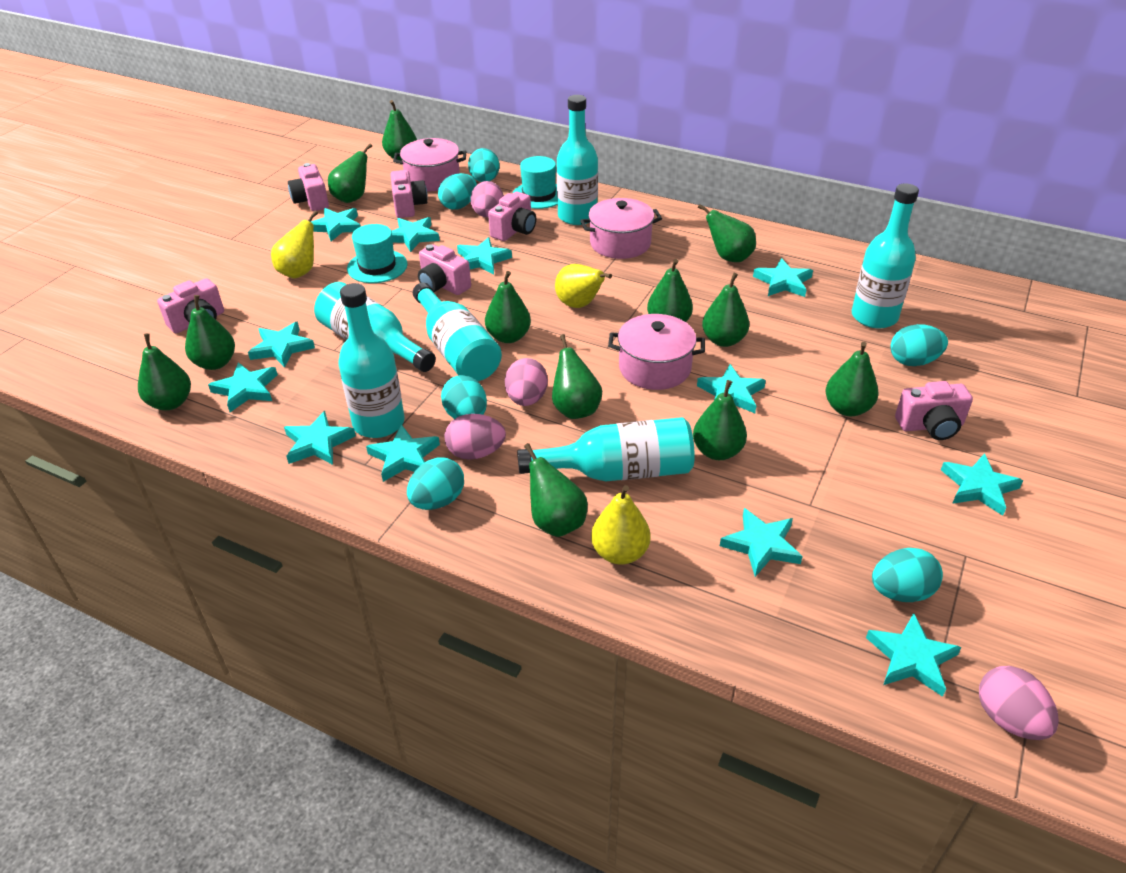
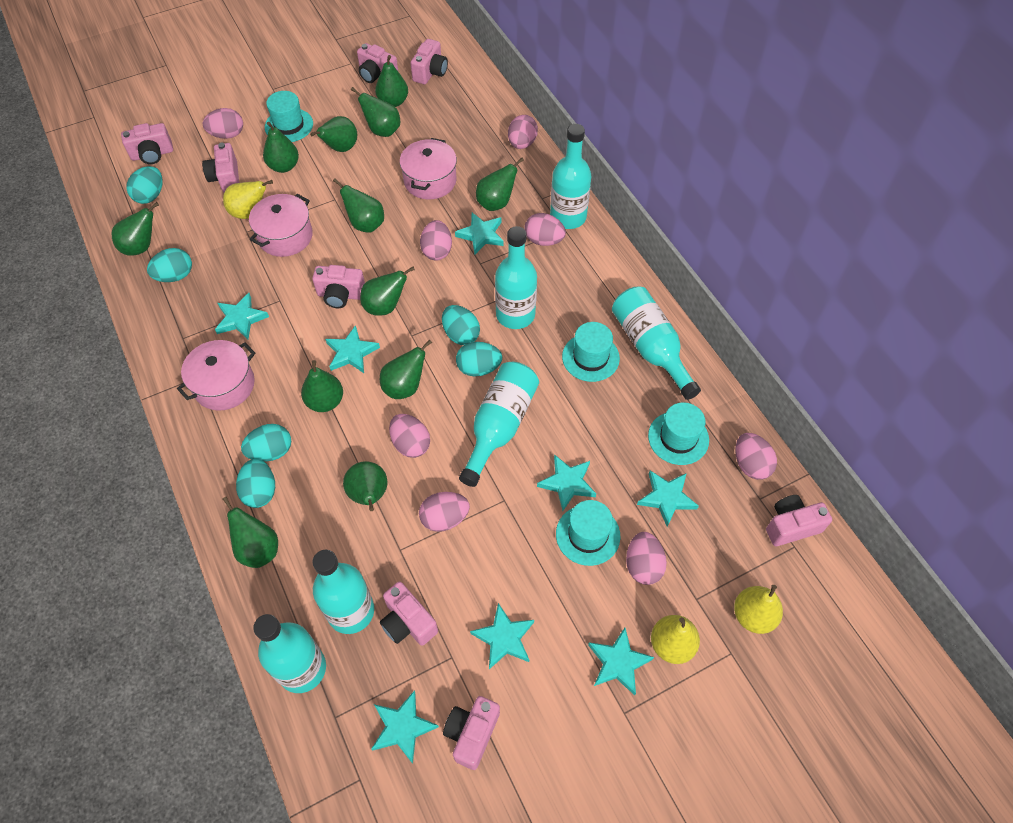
pink camera: 6 -> 8
pink egg: 4 -> 8
turquoise hat: 2 -> 4
turquoise star: 12 -> 8

